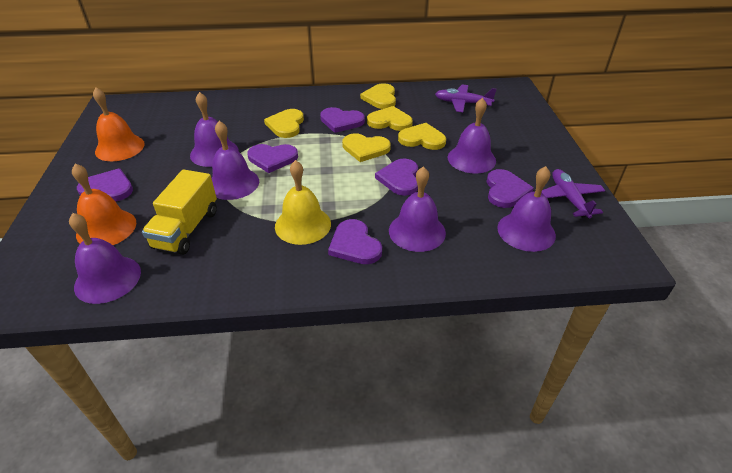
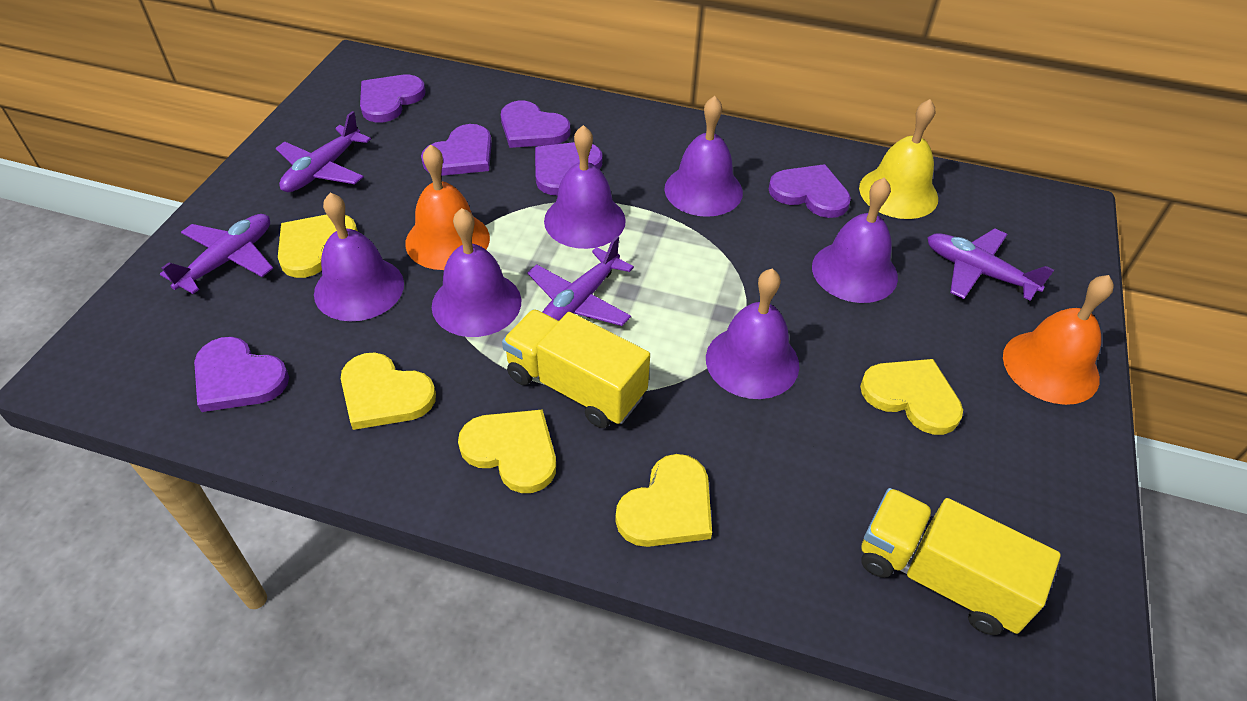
purple plane: 2 -> 4
yellow truck: 1 -> 2

